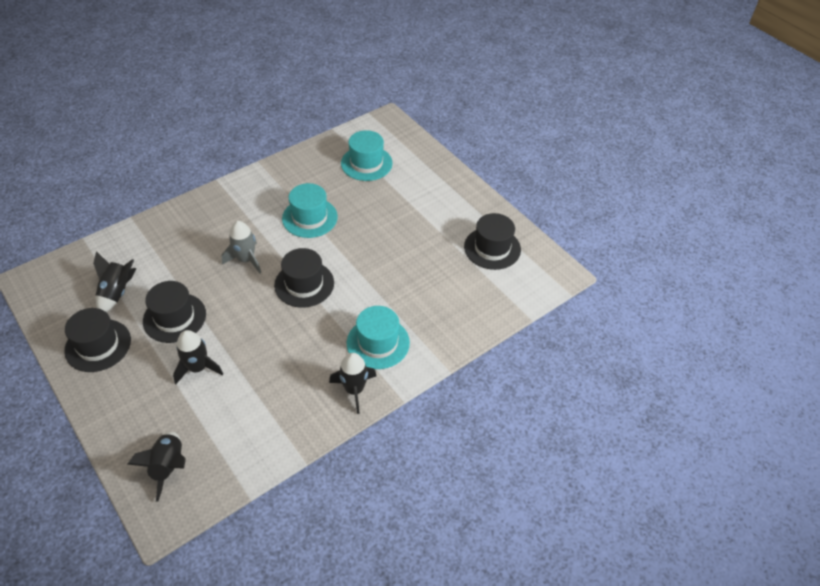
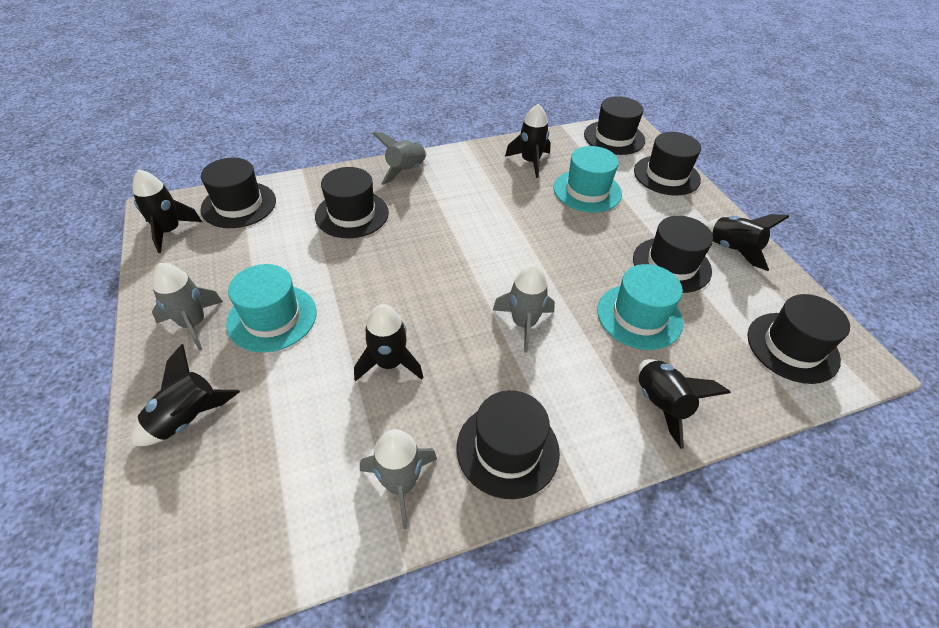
black hat: 4 -> 7
black rocket: 4 -> 6
grey rocket: 1 -> 4

